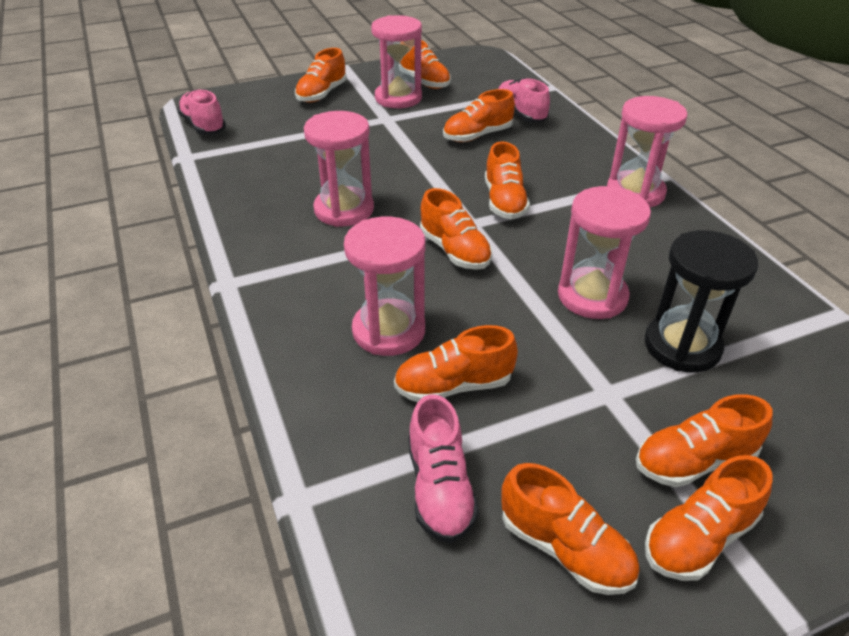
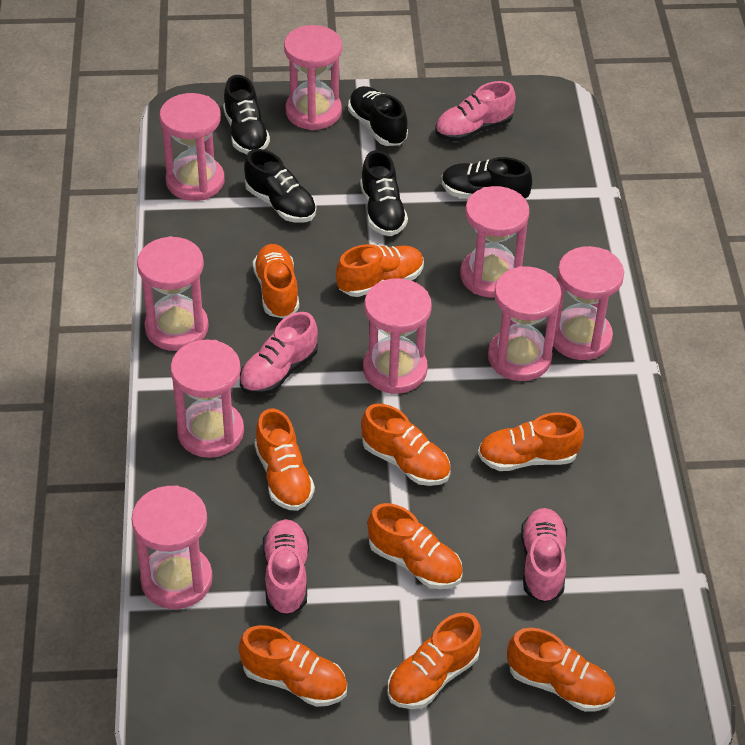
black hourglass: 1 -> 0
black shoe: 0 -> 5
pink hourglass: 5 -> 9
pink shoe: 3 -> 4

